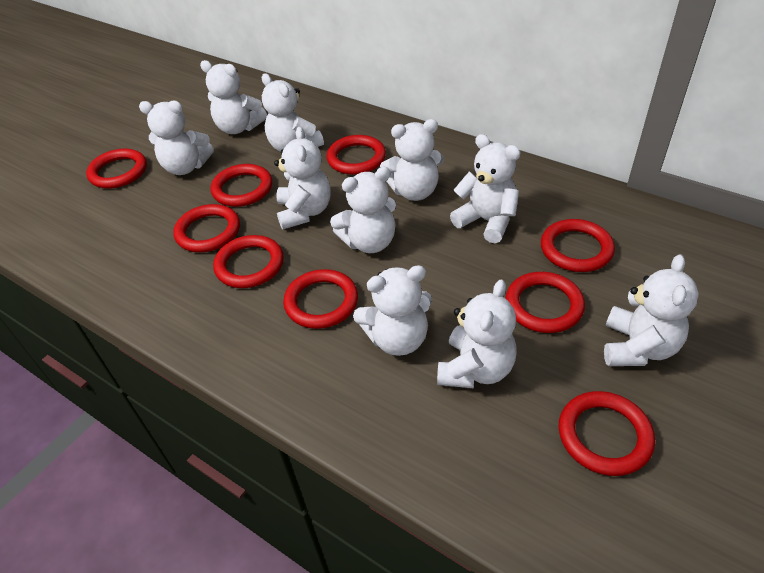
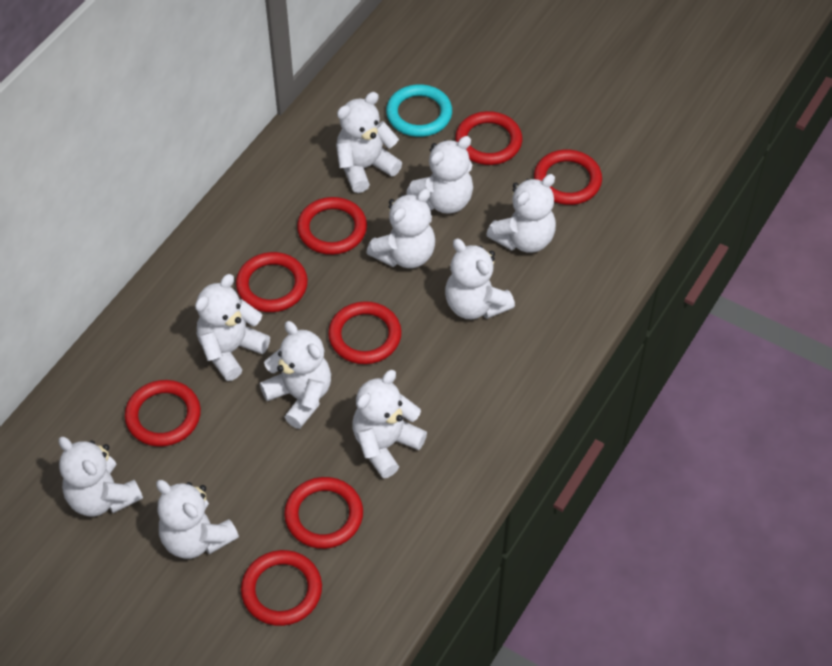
red ring: 9 -> 8
turquoise ring: 0 -> 1

